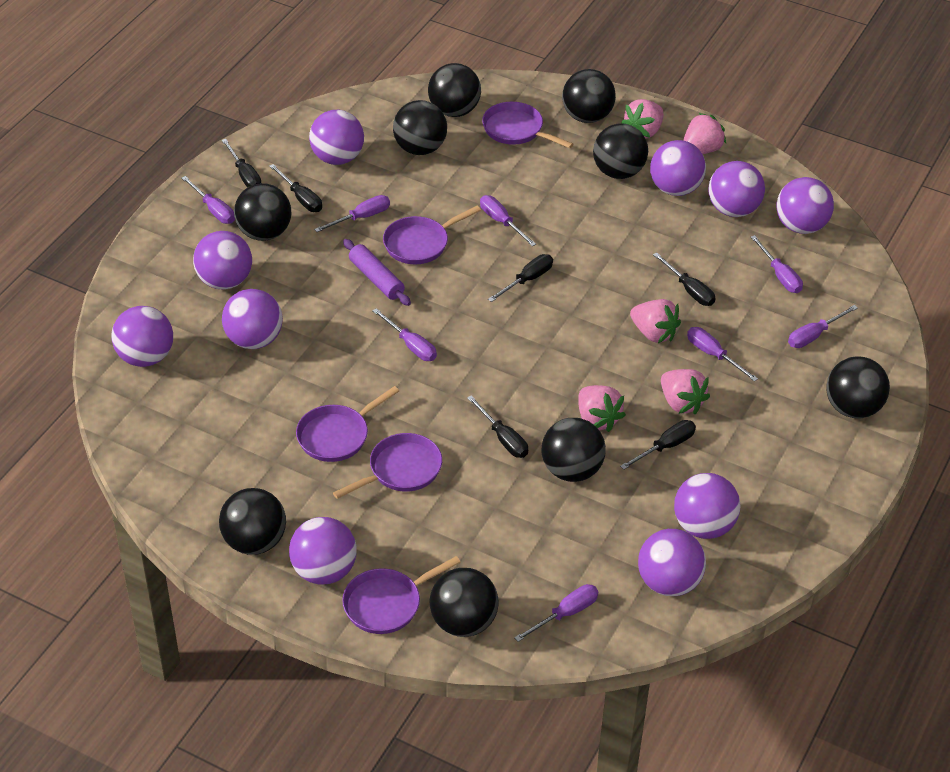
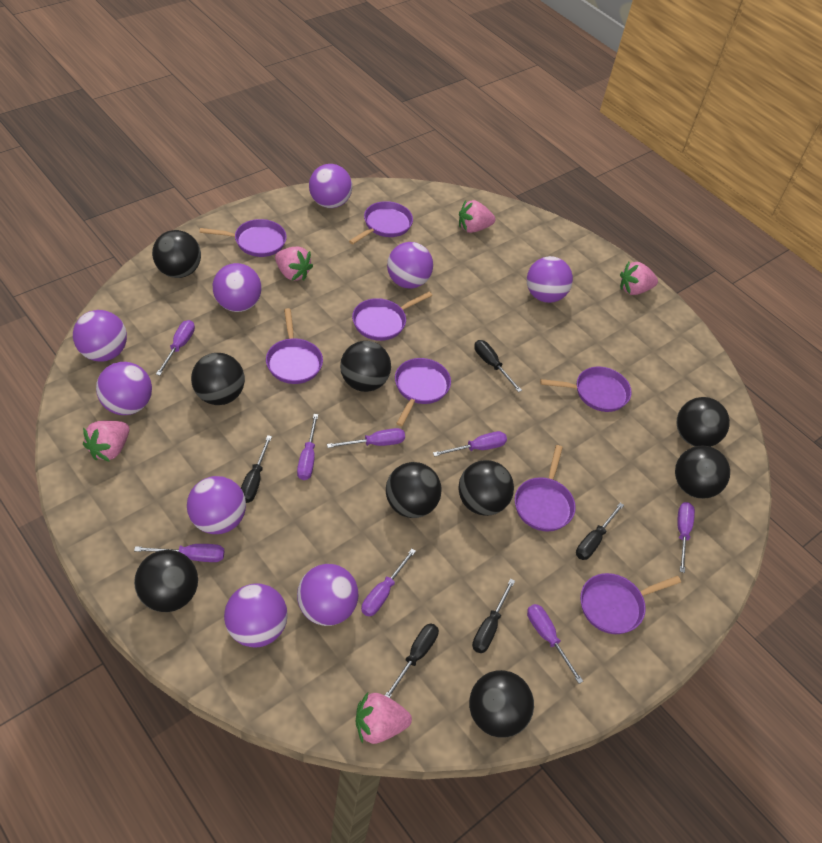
black screwdriver: 6 -> 5
purple ball: 10 -> 9
purple pan: 5 -> 8
purple rolling pin: 1 -> 0

